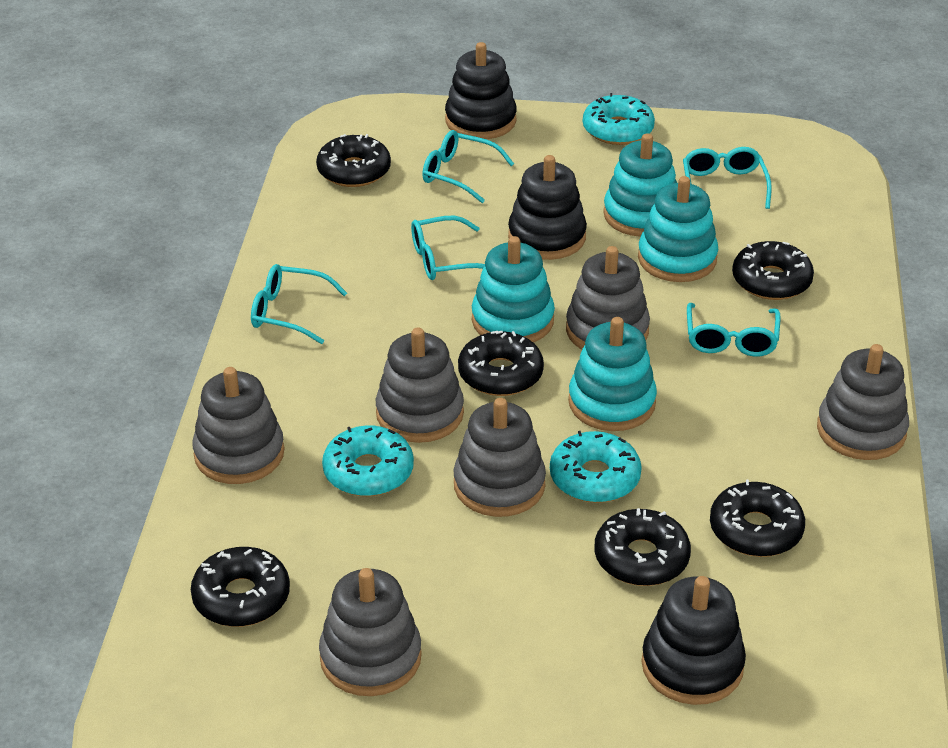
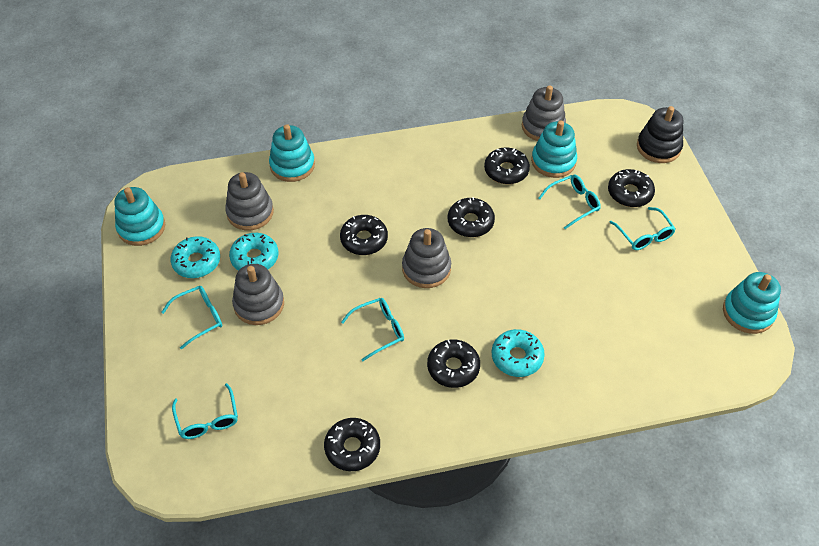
black stacking toy: 3 -> 1
grey stacking toy: 6 -> 4

